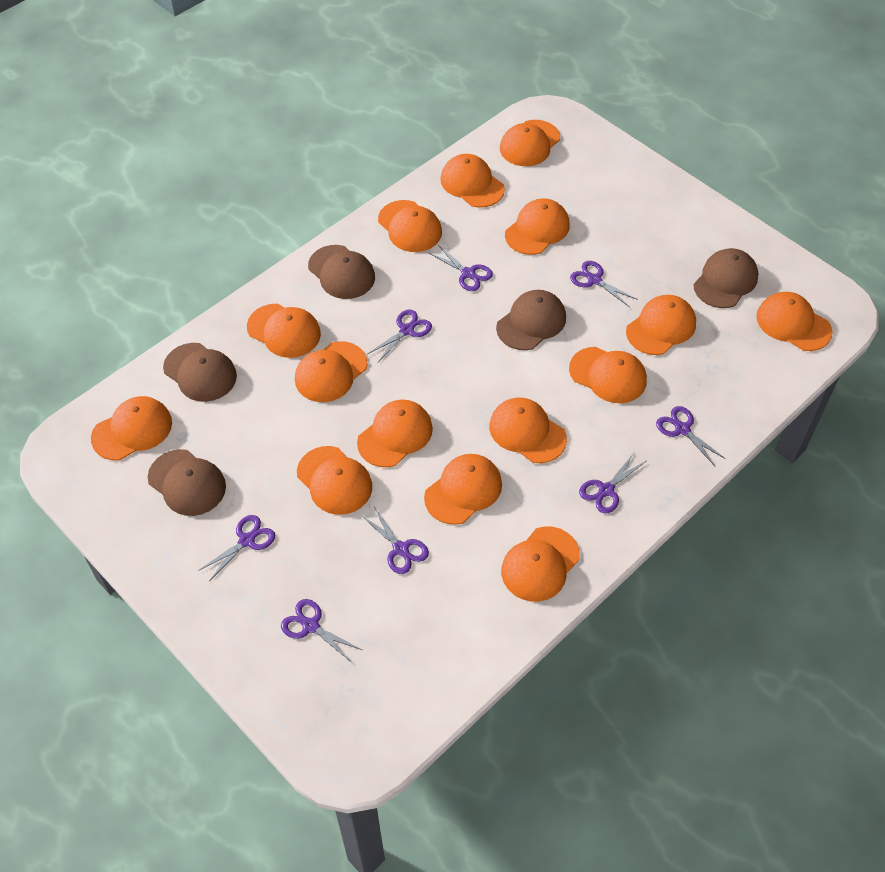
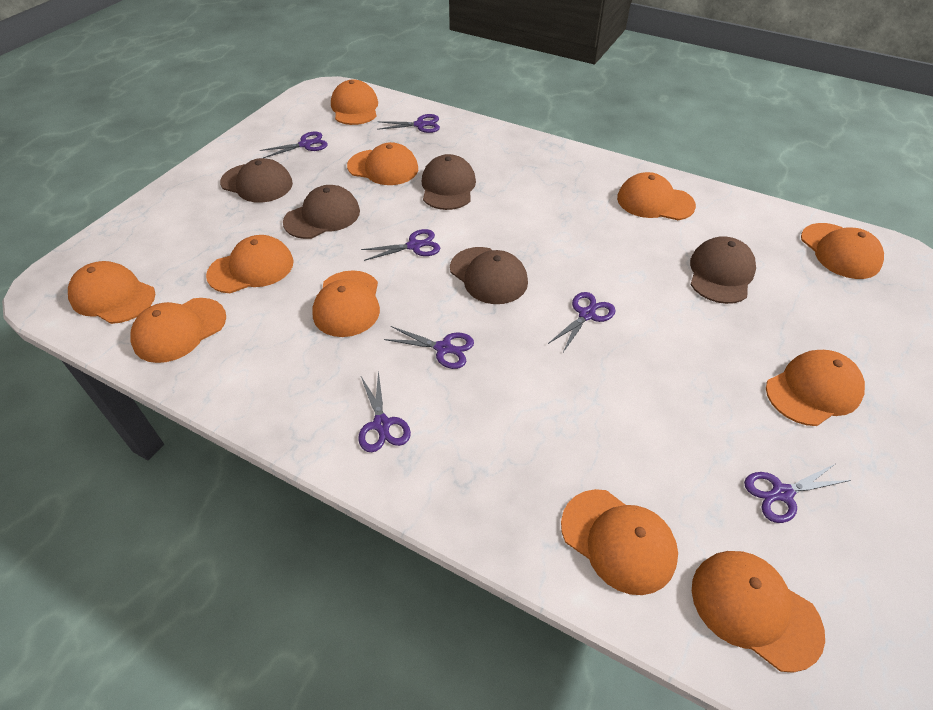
orange cap: 15 -> 11
purple scissors: 8 -> 7

